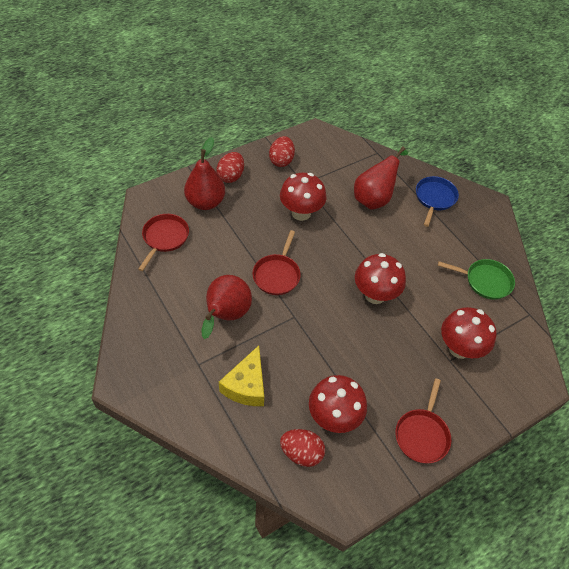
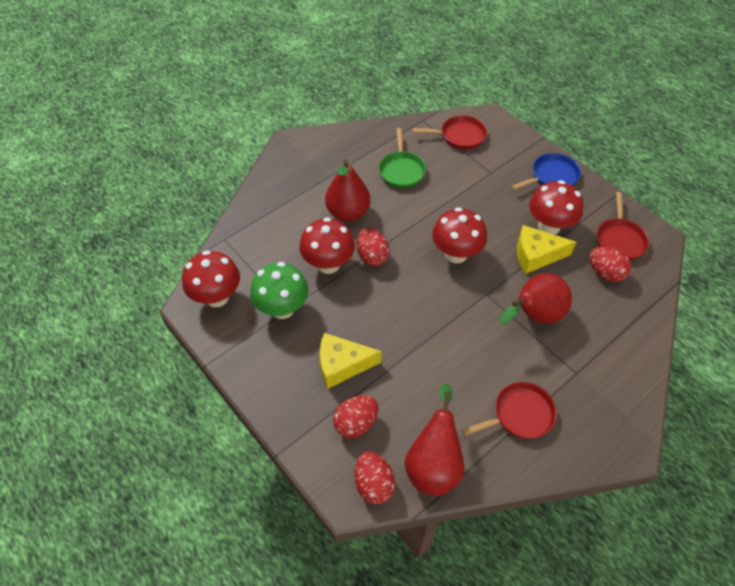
green mushroom: 0 -> 1
red egg: 3 -> 4
yellow cheese: 1 -> 2

